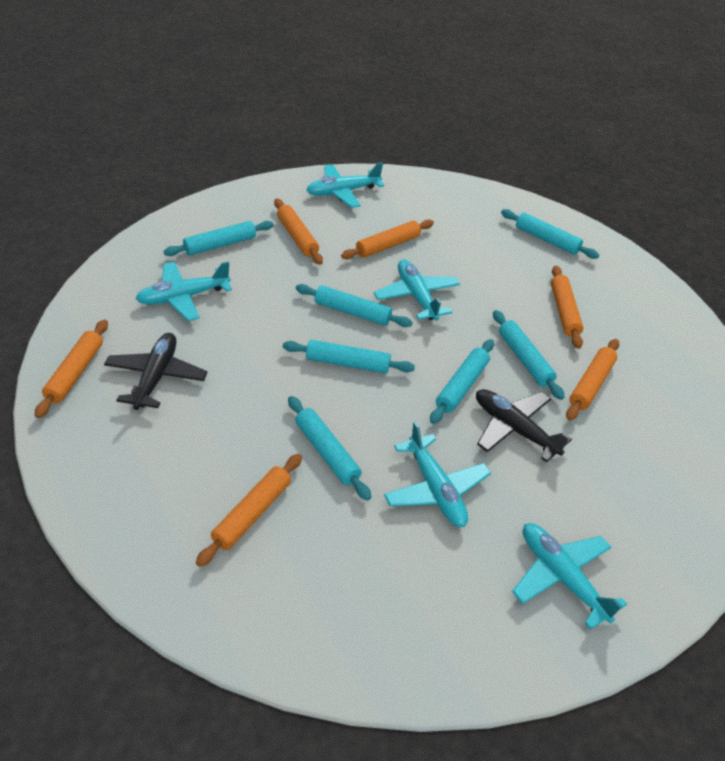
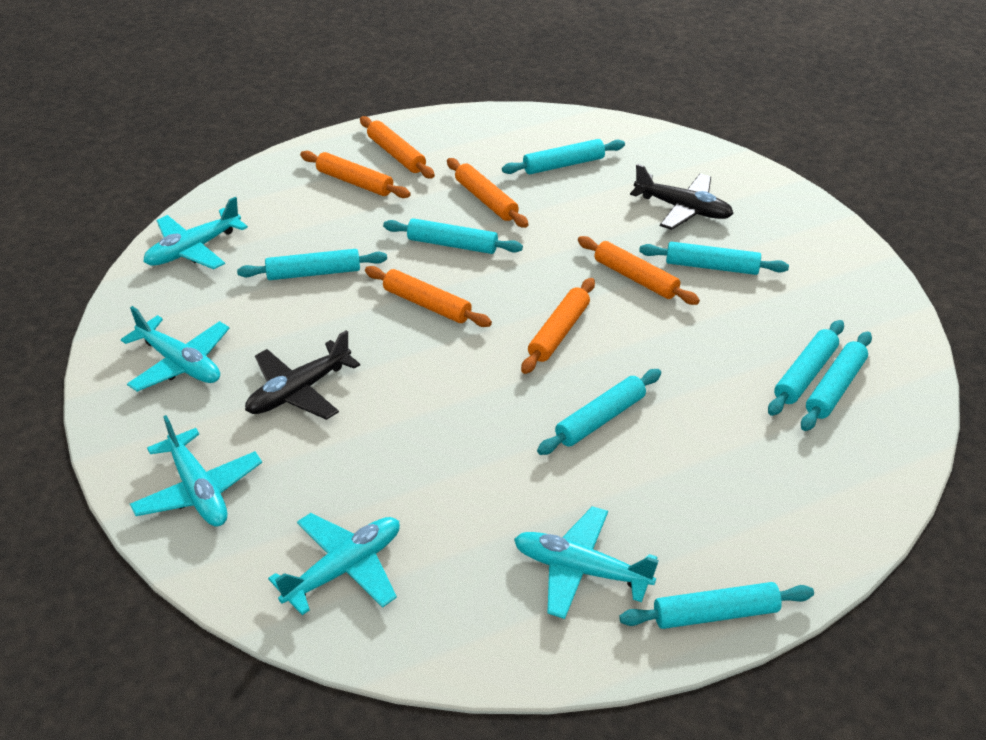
turquoise rolling pin: 7 -> 8

